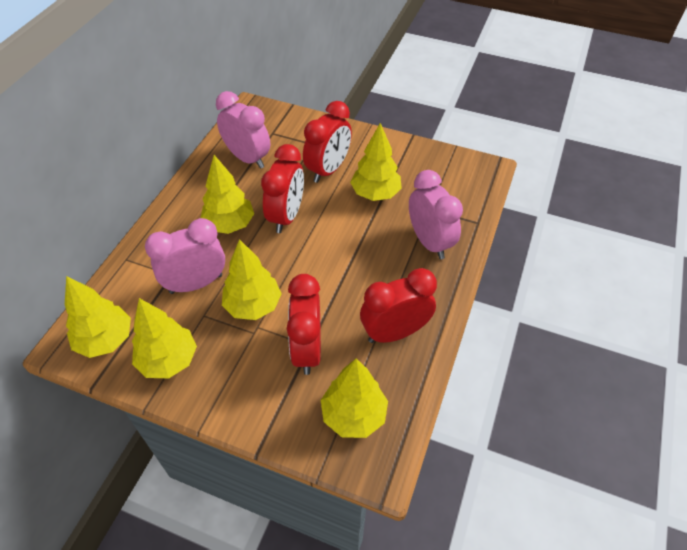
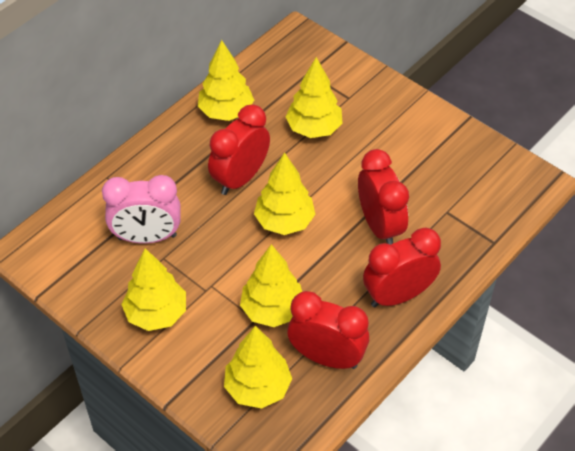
pink clock: 3 -> 1

